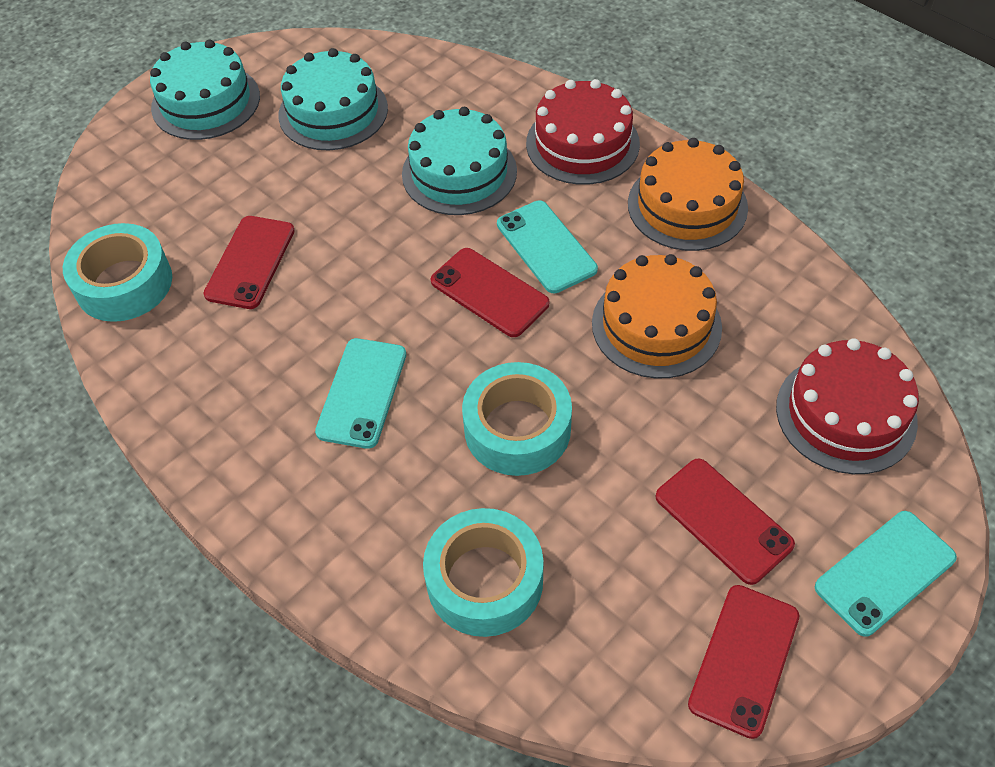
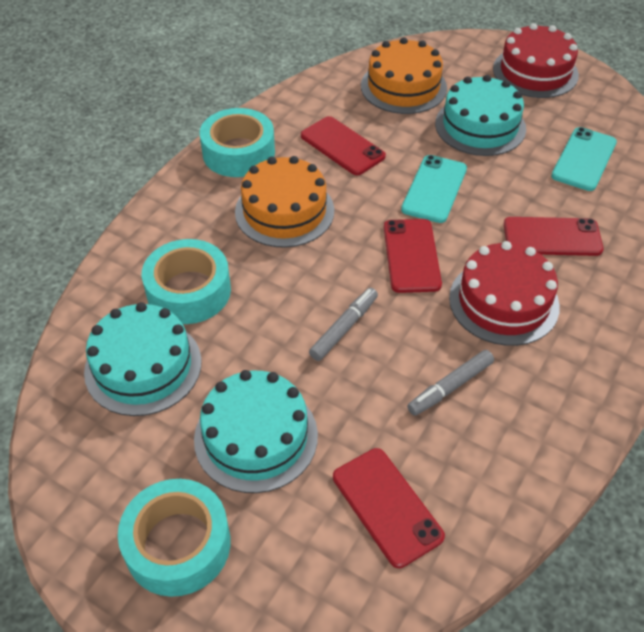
grey marker: 0 -> 2
turquoise phone: 3 -> 2

